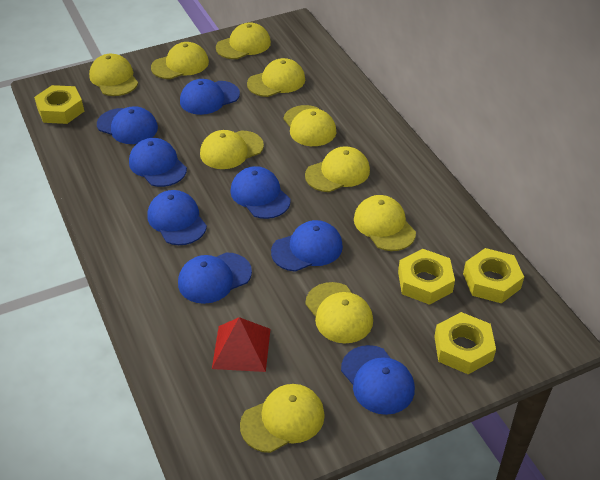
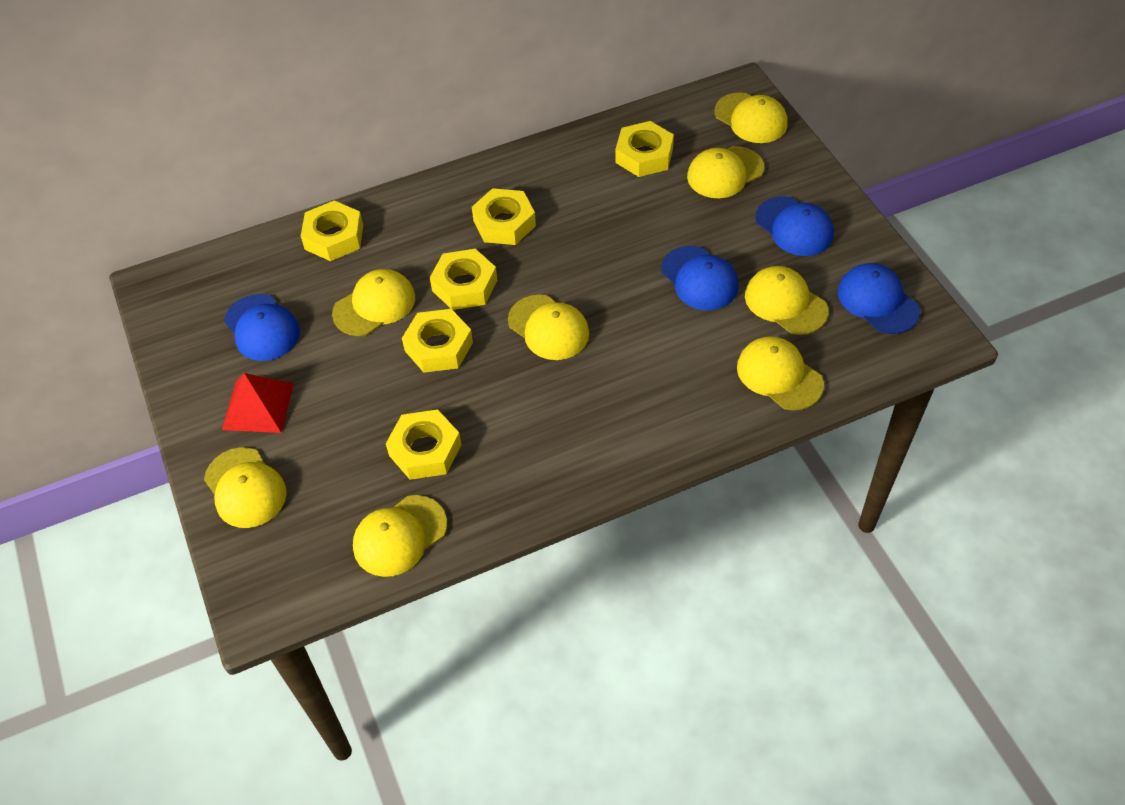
blue cap: 8 -> 4
yellow cap: 10 -> 8
yellow nut: 4 -> 6

